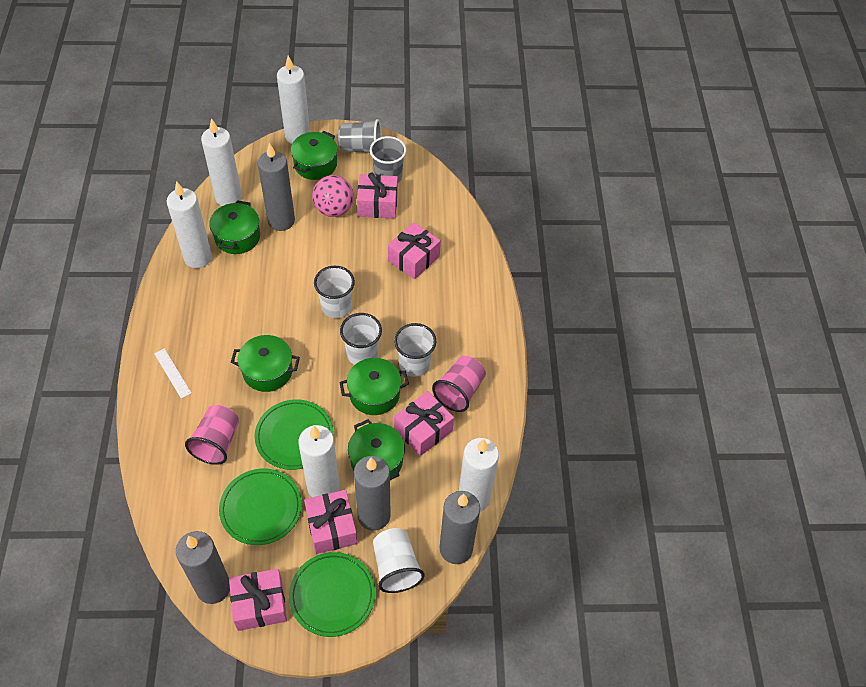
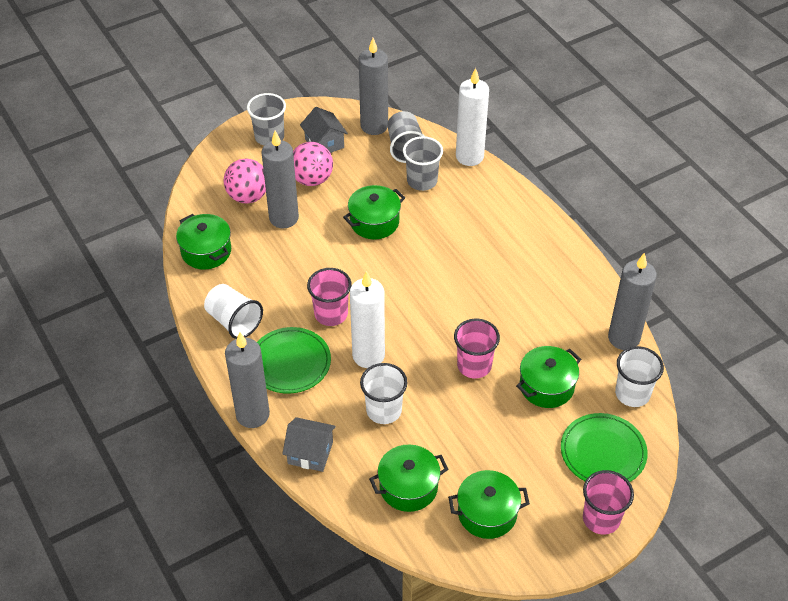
green plate: 3 -> 2
grey cup: 2 -> 3
grey house: 0 -> 2
pink ball: 1 -> 2
pink cup: 2 -> 3
pink gift: 5 -> 0
white candle: 5 -> 2
white cup: 4 -> 3
white ruler: 1 -> 0

